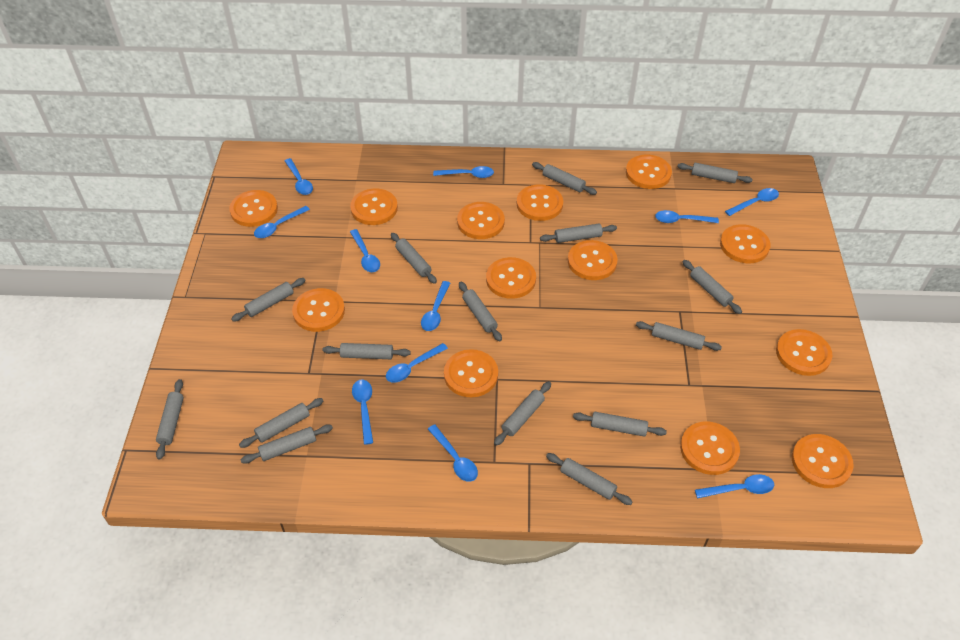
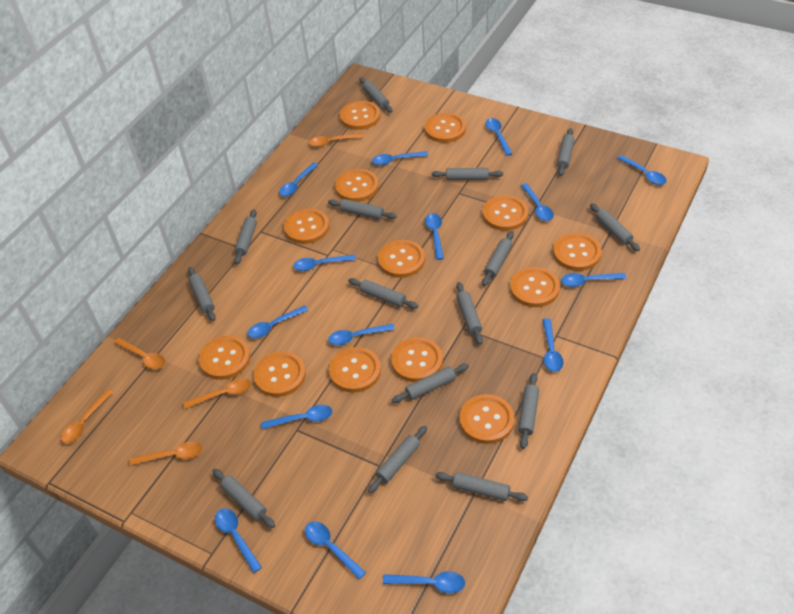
blue spoon: 11 -> 15
orange spoon: 0 -> 5

